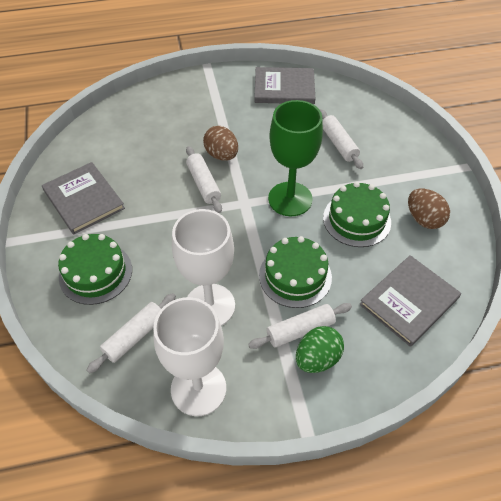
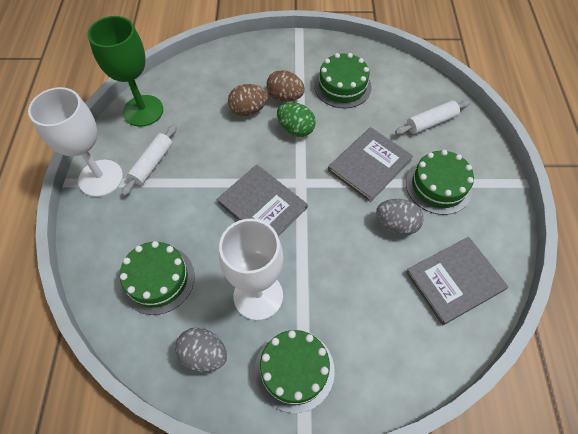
green cake: 3 -> 4
grey egg: 0 -> 2
white rolling pin: 4 -> 2

